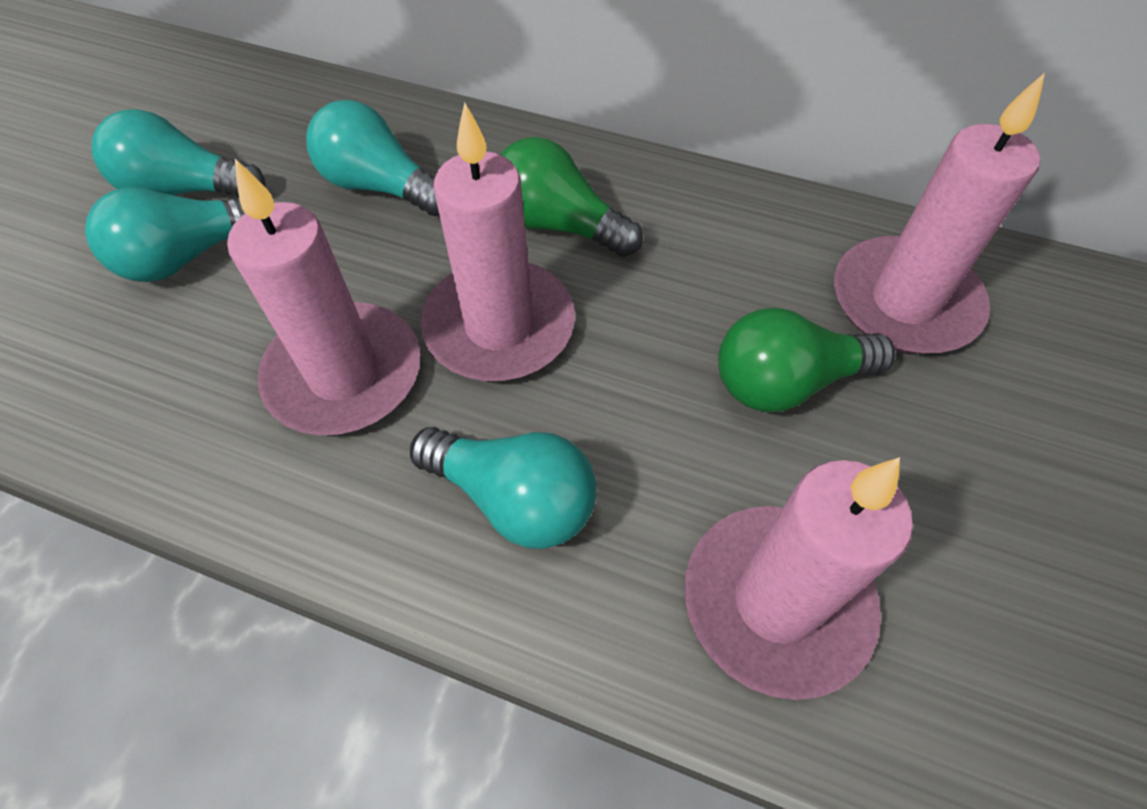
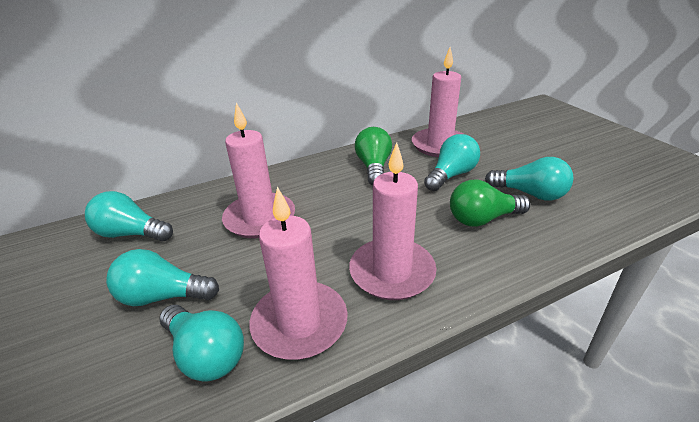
turquoise light bulb: 4 -> 5

